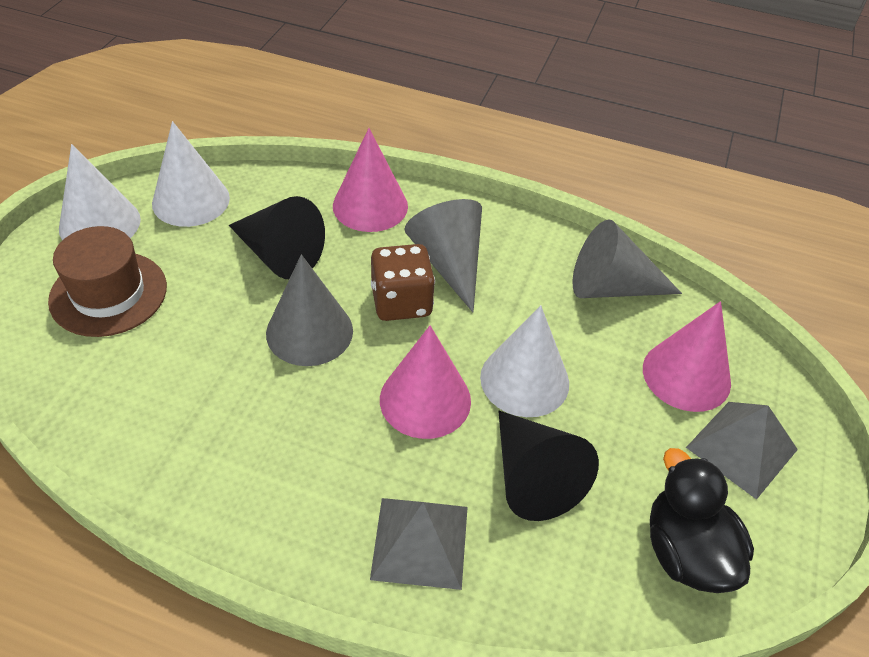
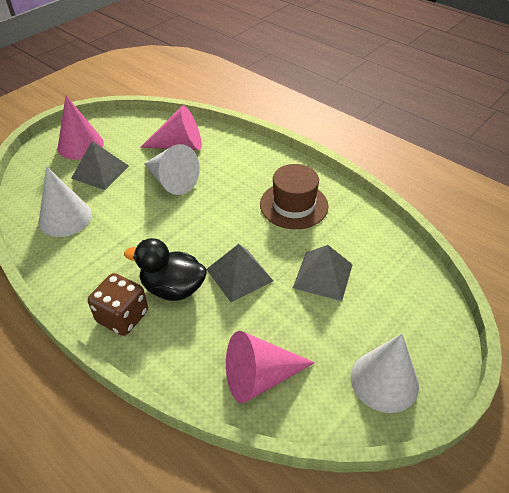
black cone: 2 -> 0
grey cone: 3 -> 0
grey pyramid: 2 -> 3

